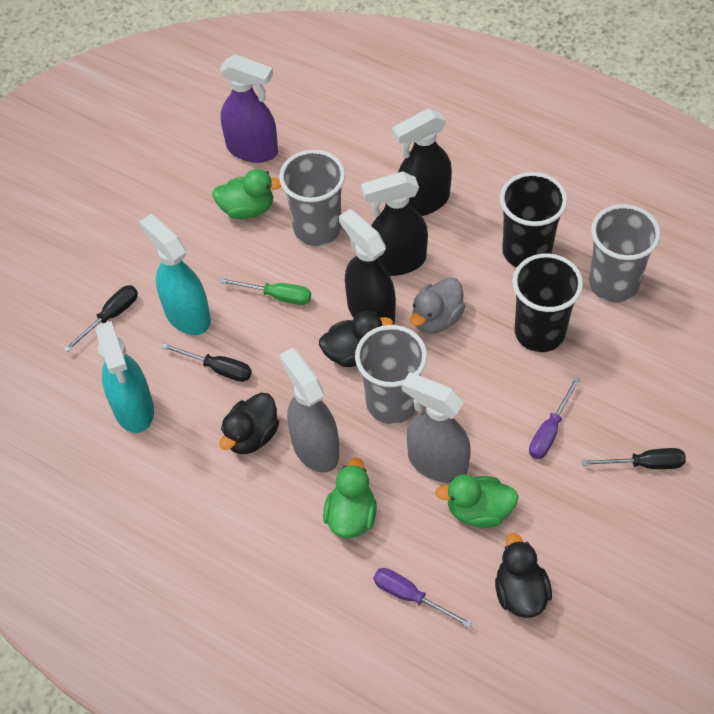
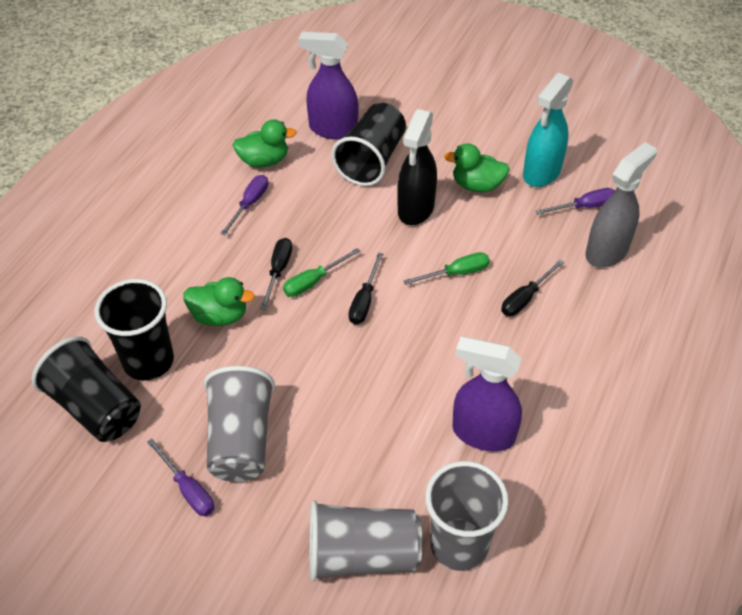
black cup: 2 -> 3
black duck: 3 -> 0
black spray bottle: 3 -> 1
green screwdriver: 1 -> 2
grey duck: 1 -> 0
grey spray bottle: 2 -> 1
purple screwdriver: 2 -> 3
purple spray bottle: 1 -> 2
turquoise spray bottle: 2 -> 1

